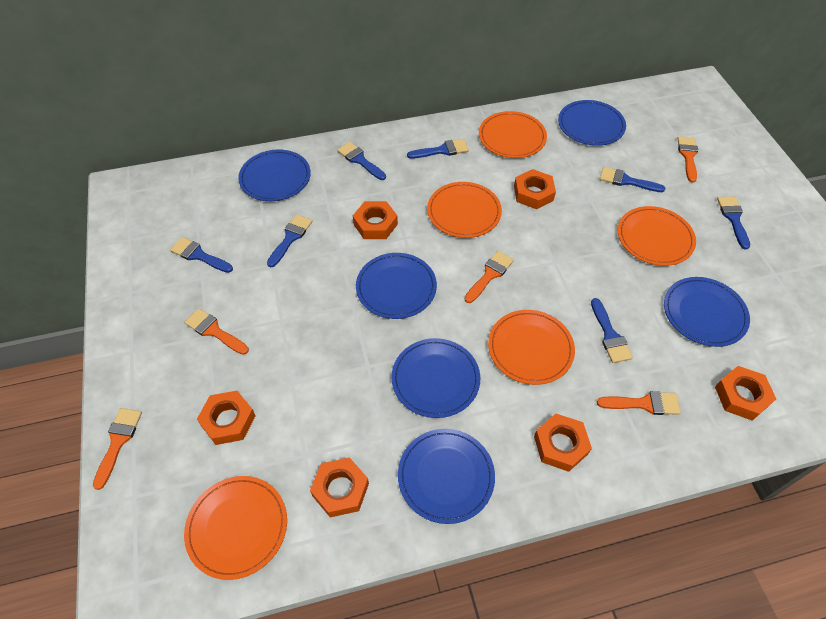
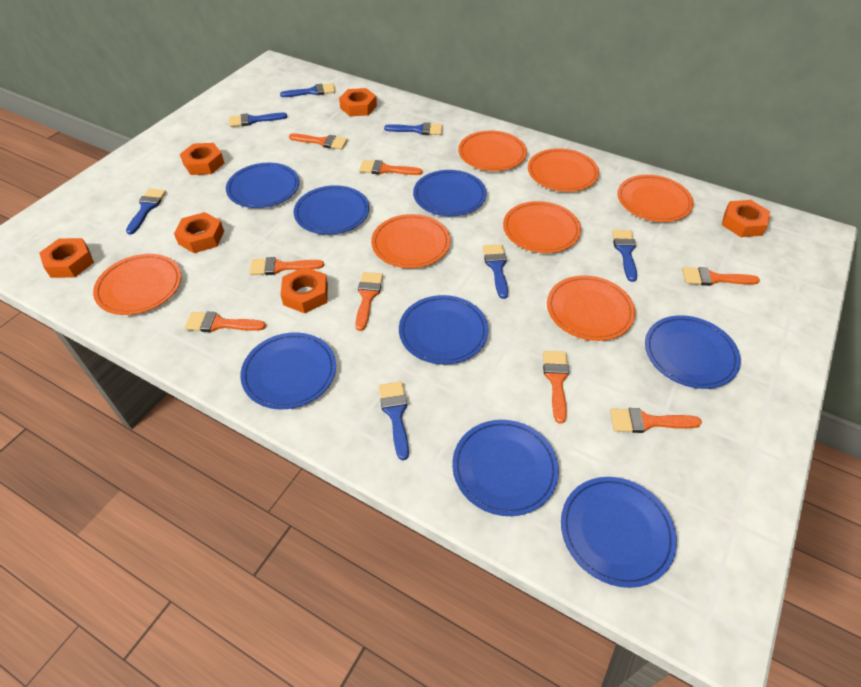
blue plate: 6 -> 8
orange brush: 5 -> 8
orange plate: 5 -> 7

